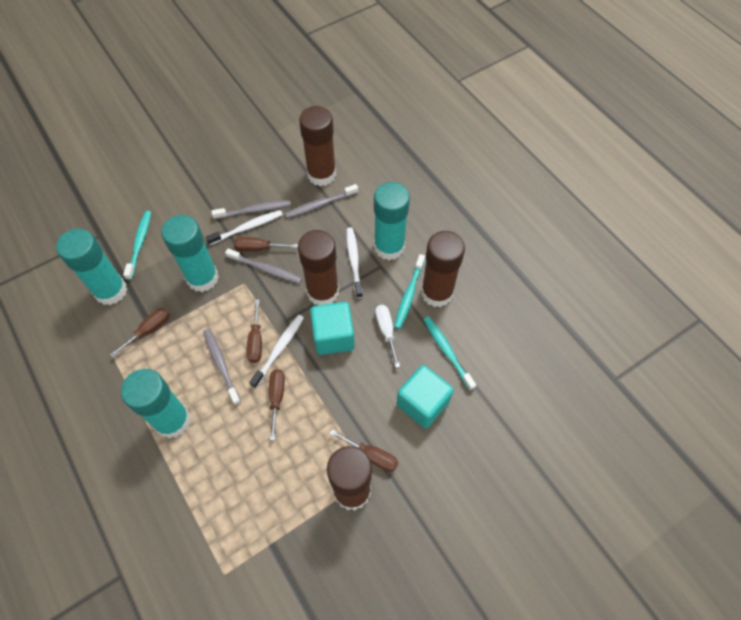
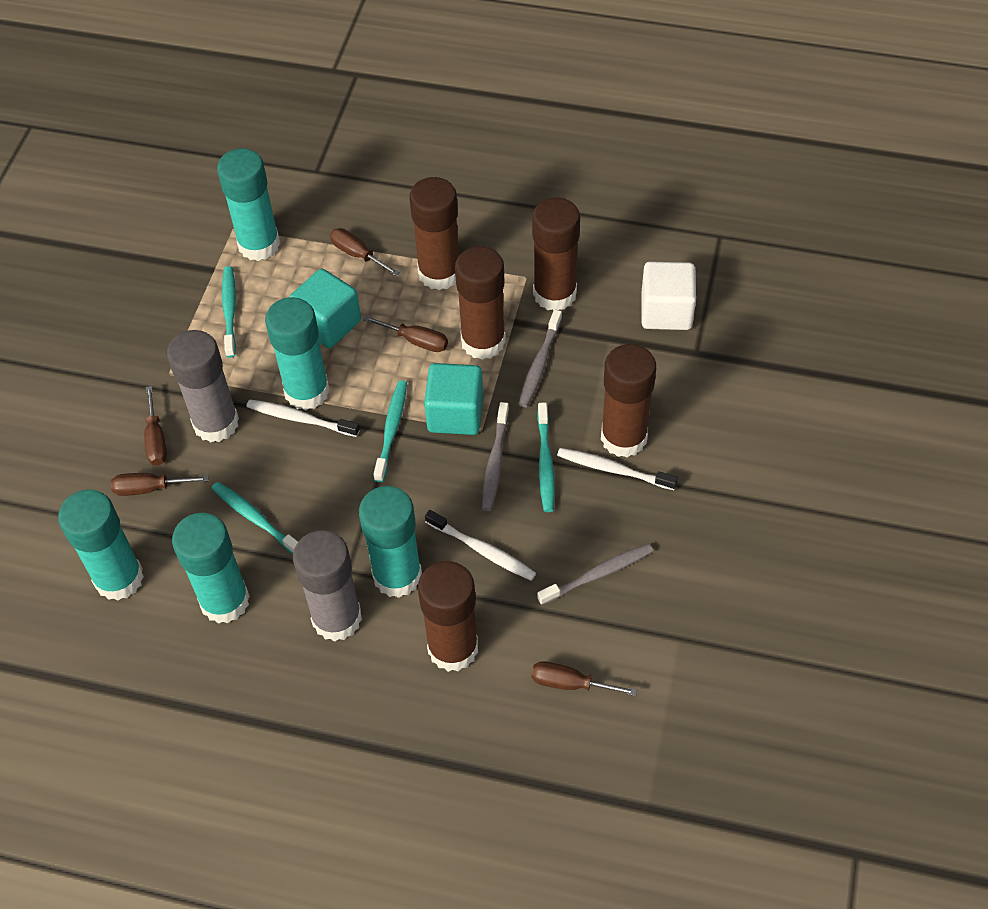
brown glue stick: 4 -> 5
grey glue stick: 0 -> 2
grey toothbrush: 4 -> 3
turquoise glue stick: 4 -> 5
turquoise toothbrush: 3 -> 4
white cube: 0 -> 1
white screwdriver: 1 -> 0

